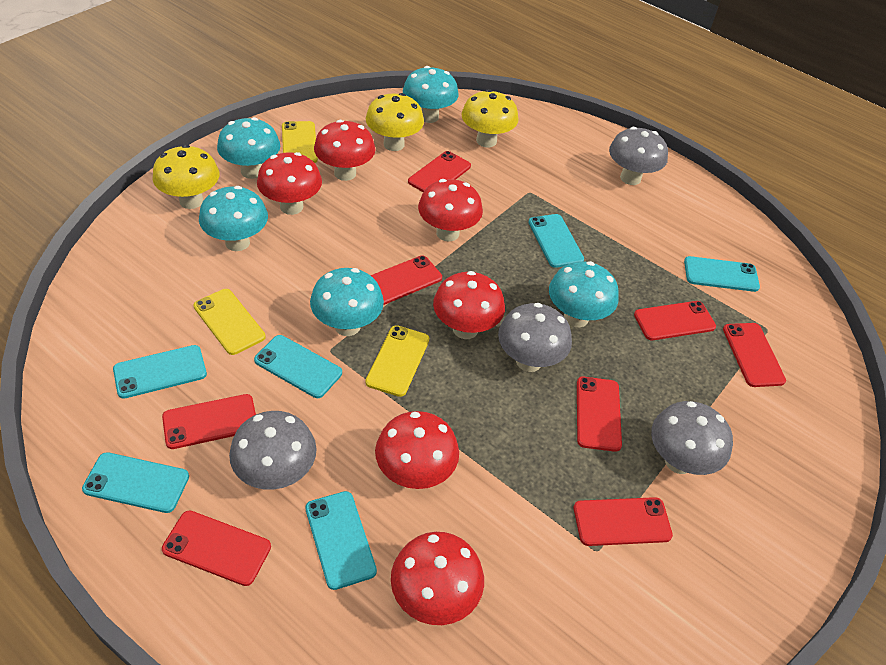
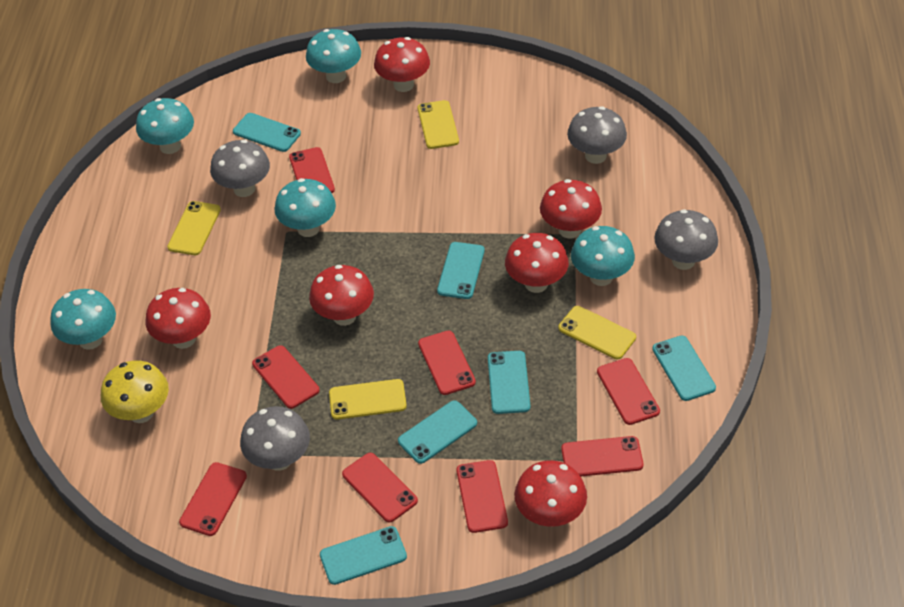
yellow mushroom: 3 -> 1
yellow phone: 3 -> 4

